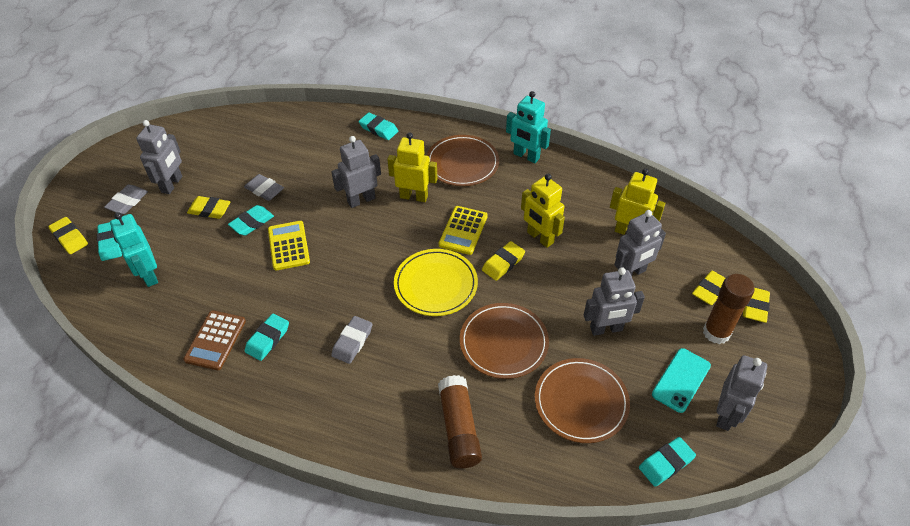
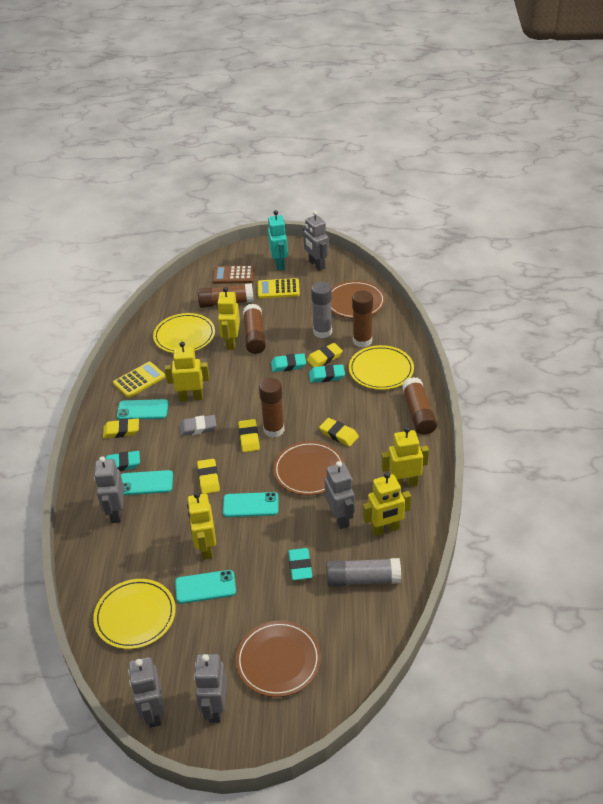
brown glue stick: 2 -> 5
grey eraser: 3 -> 1
grey glue stick: 0 -> 2
turquoise eraser: 5 -> 4
turquoise phone: 1 -> 4
turquoise robot: 2 -> 1
yellow plate: 1 -> 3
yellow robot: 3 -> 5

